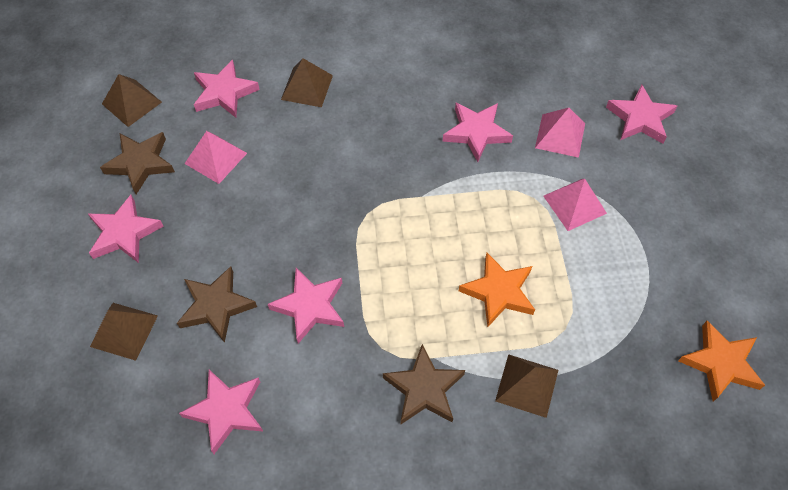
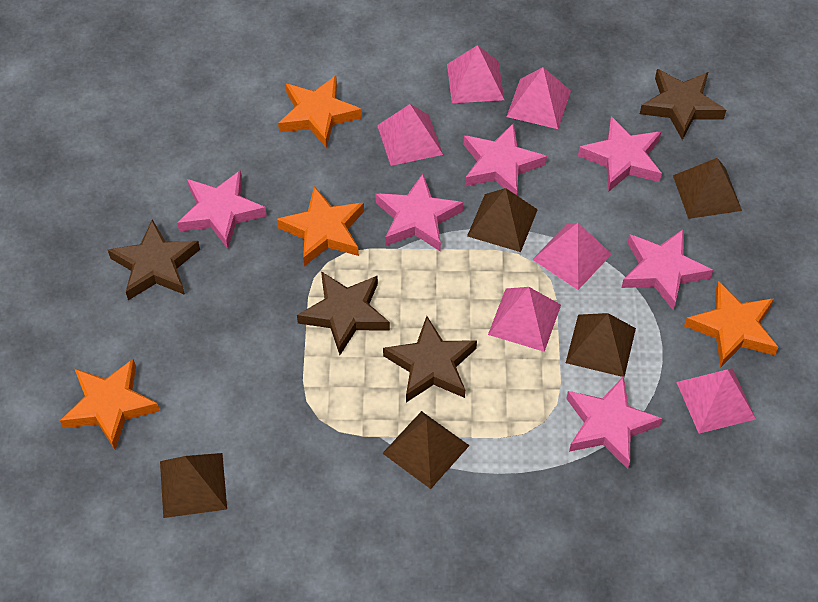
brown pyramid: 4 -> 5
brown star: 3 -> 4
orange star: 2 -> 4
pink pyramid: 3 -> 6

